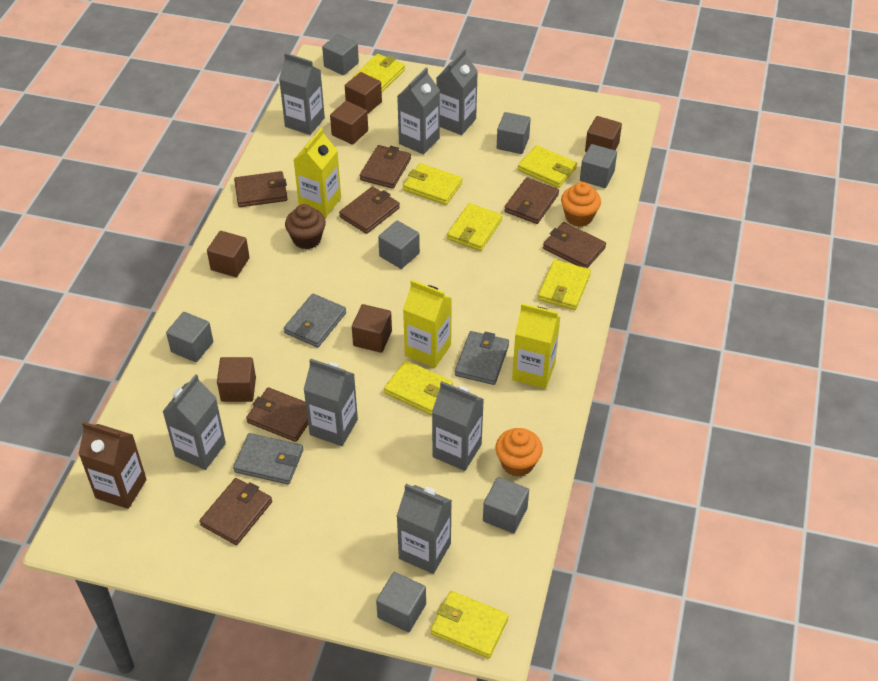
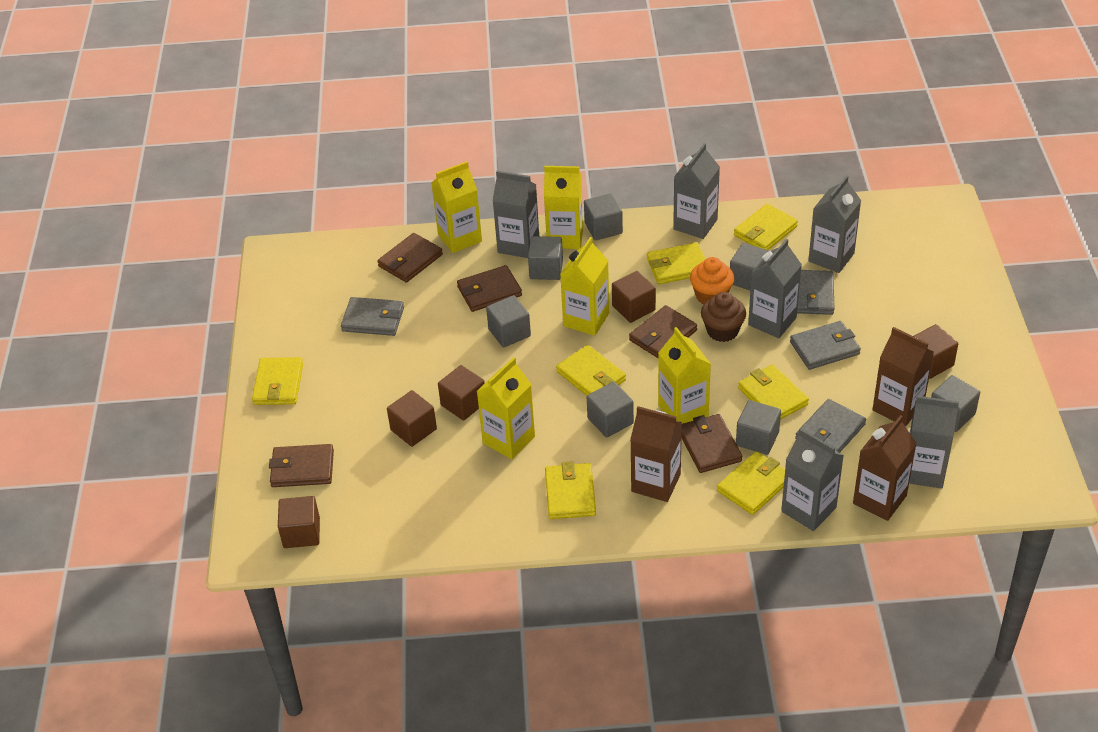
brown carton: 1 -> 3
brown cube: 6 -> 5
brown wallet: 7 -> 5
grey carton: 7 -> 6
grey wallet: 3 -> 4
orange cupcake: 2 -> 1
yellow carton: 3 -> 5

